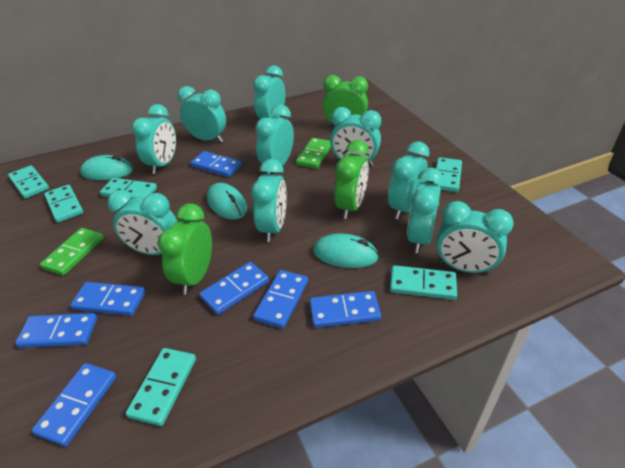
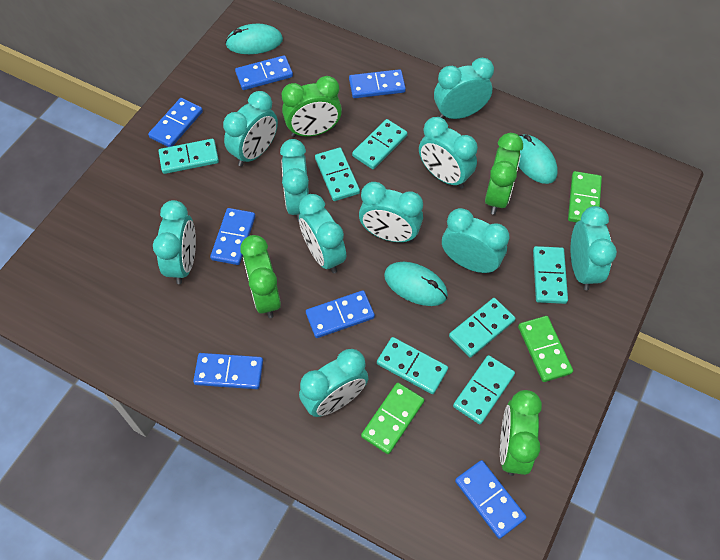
green clock: 3 -> 4
green domino: 2 -> 3
turquoise domino: 6 -> 7

